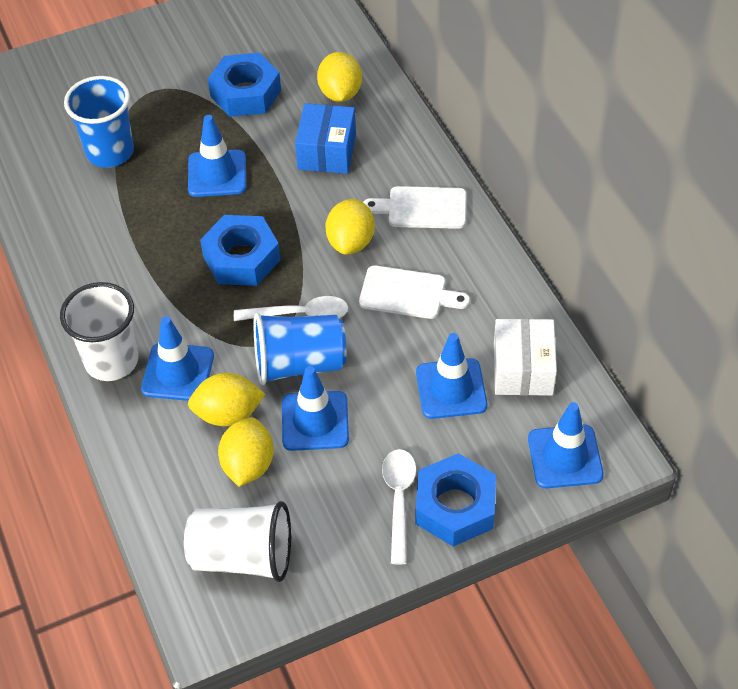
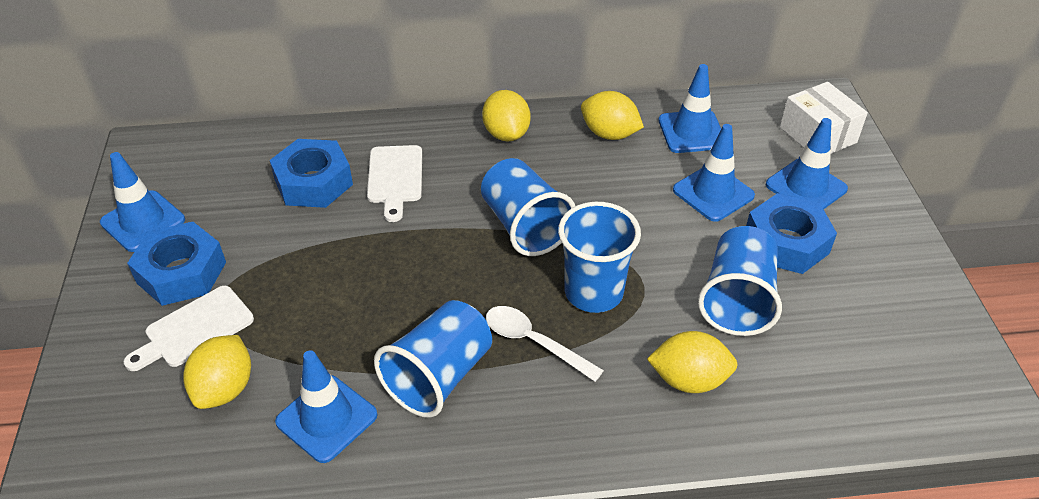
blue box: 1 -> 0
blue cup: 2 -> 4
white cup: 2 -> 0
white spoon: 2 -> 1

